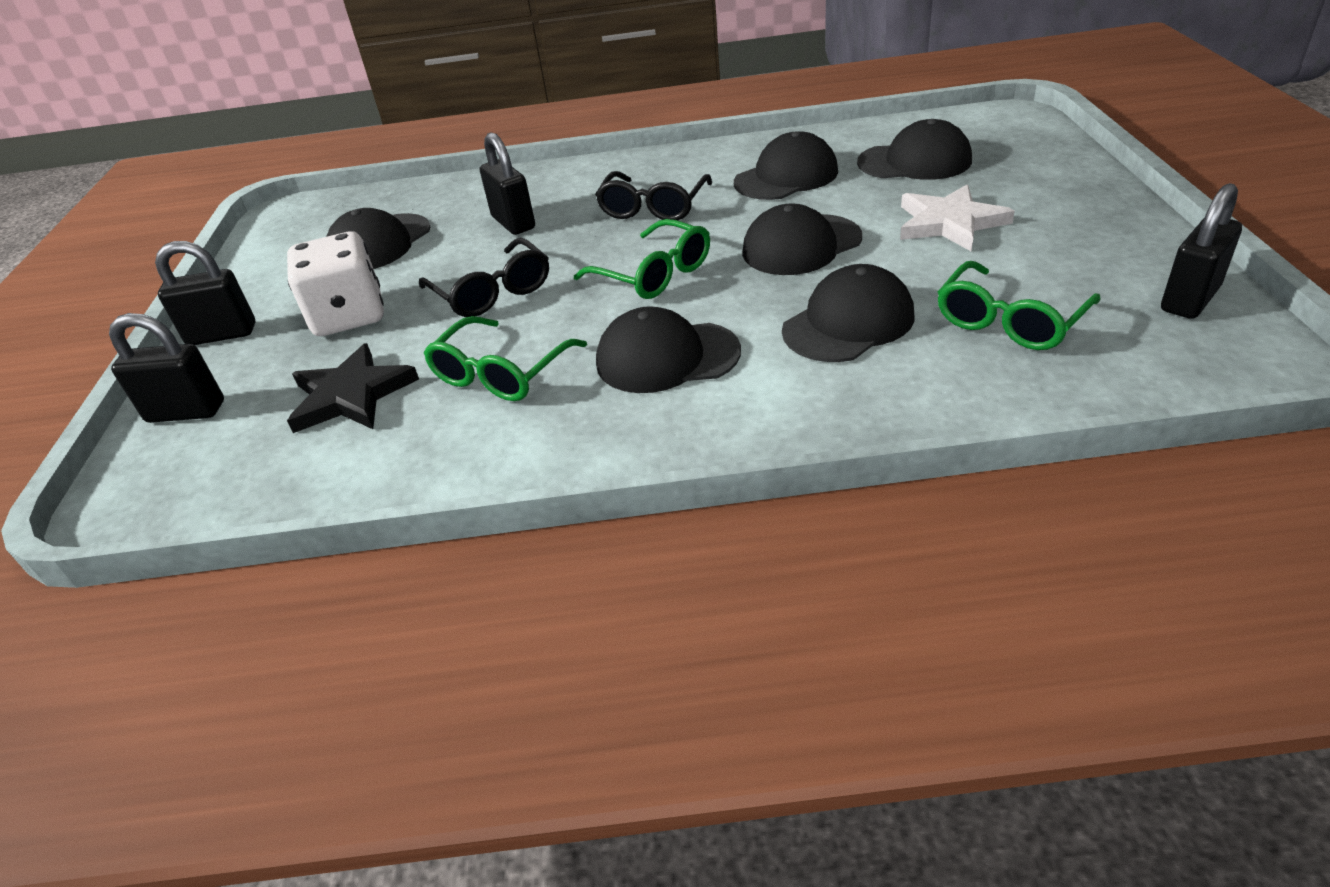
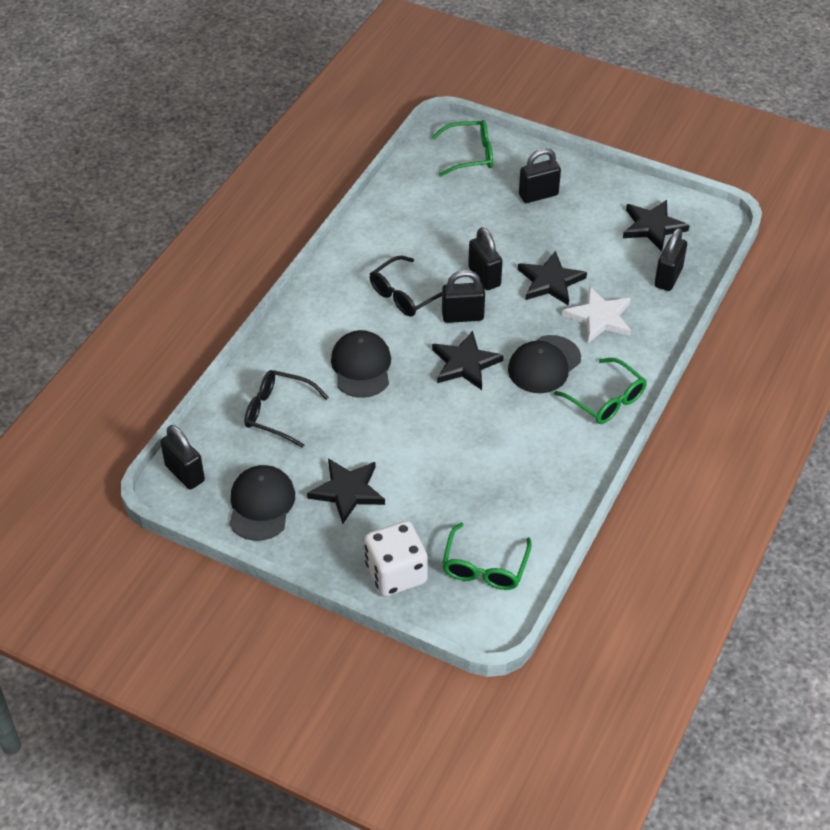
black cap: 6 -> 3
black padlock: 4 -> 5
black star: 1 -> 4

